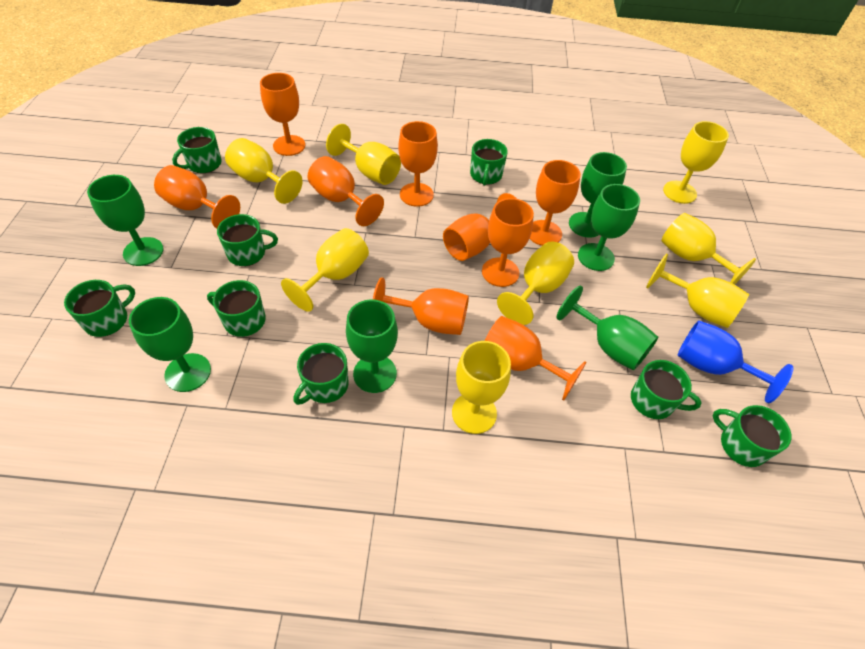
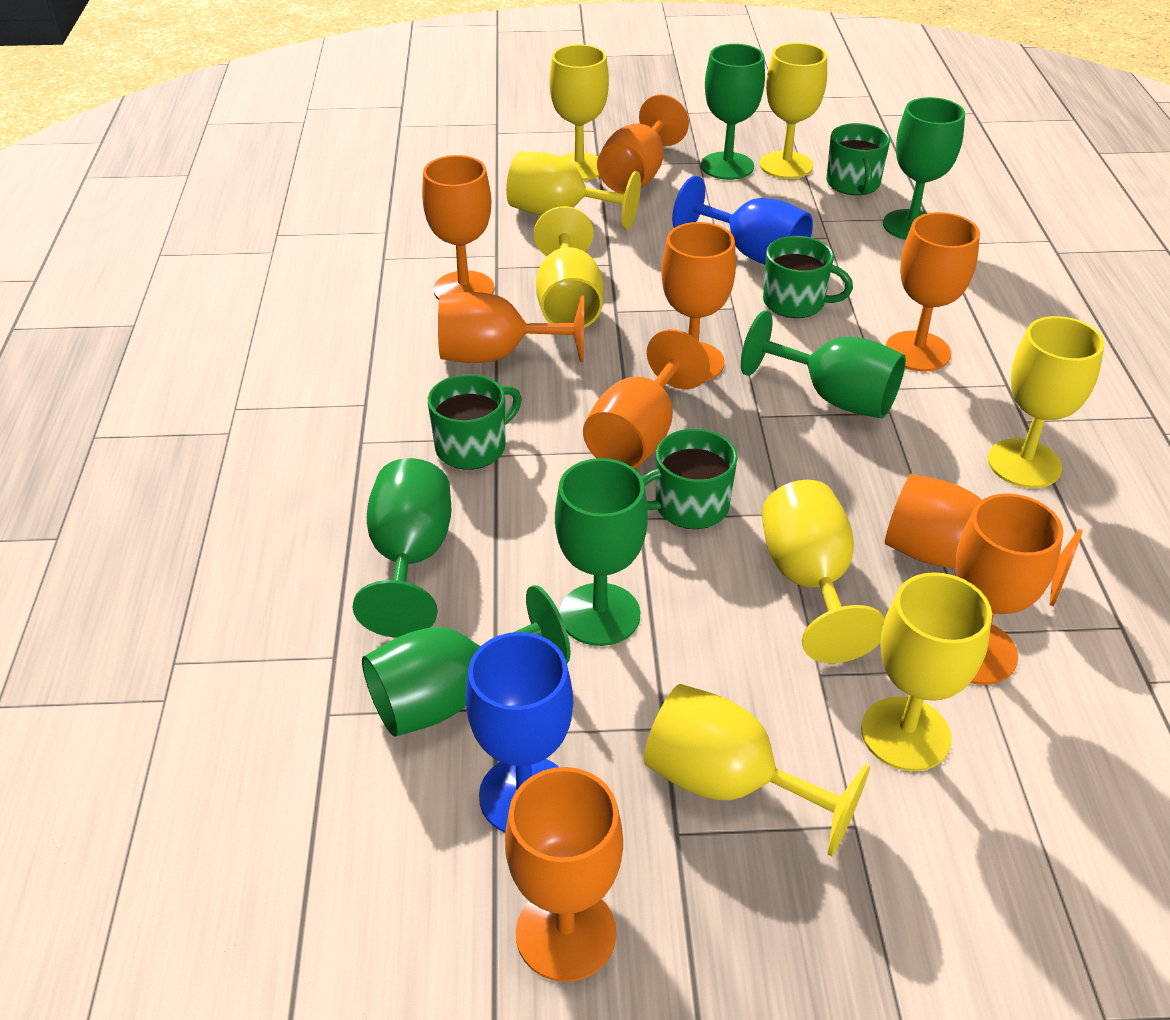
blue goblet: 1 -> 2
green mug: 8 -> 4

